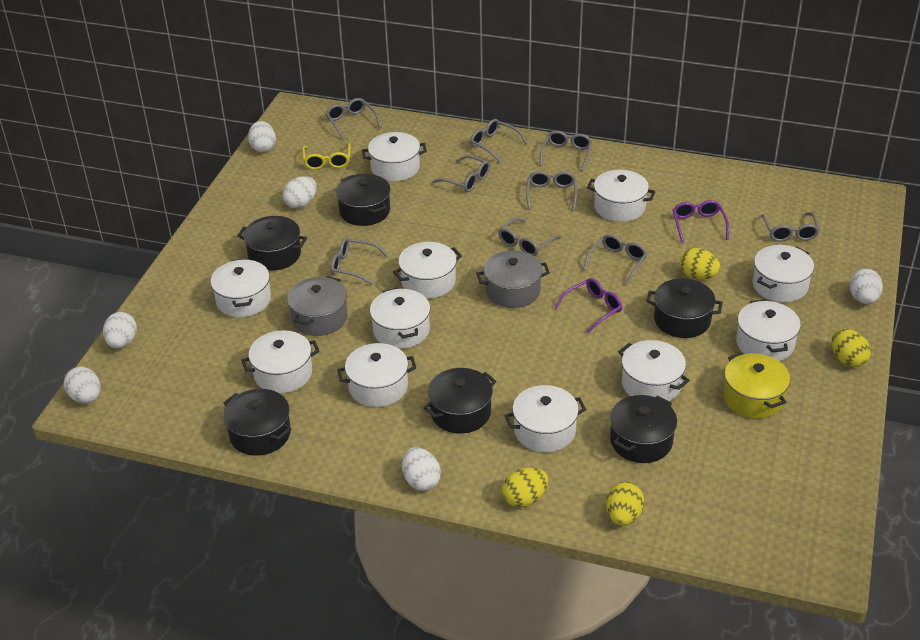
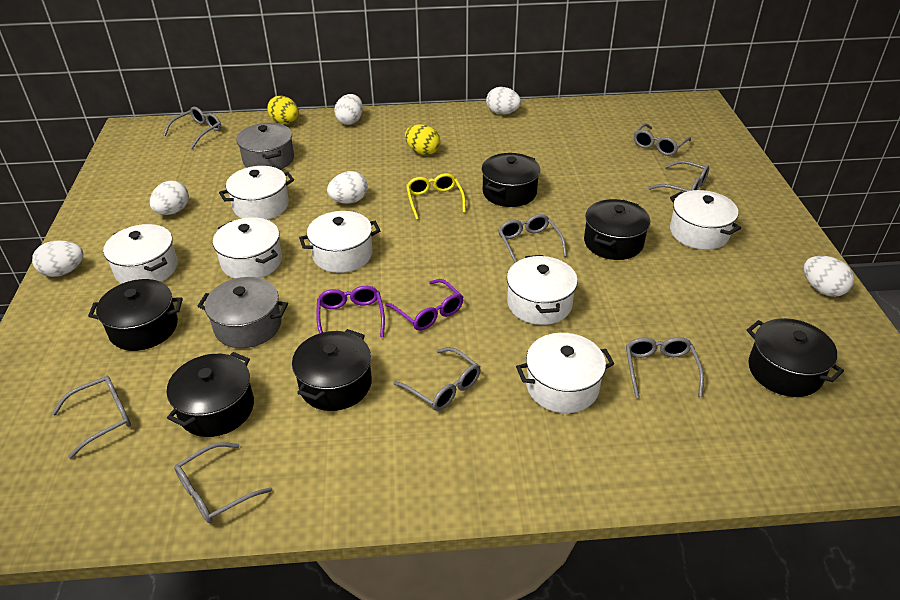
grey glasses: 9 -> 8
white pot: 11 -> 7
yellow egg: 4 -> 2
yellow pot: 1 -> 0

